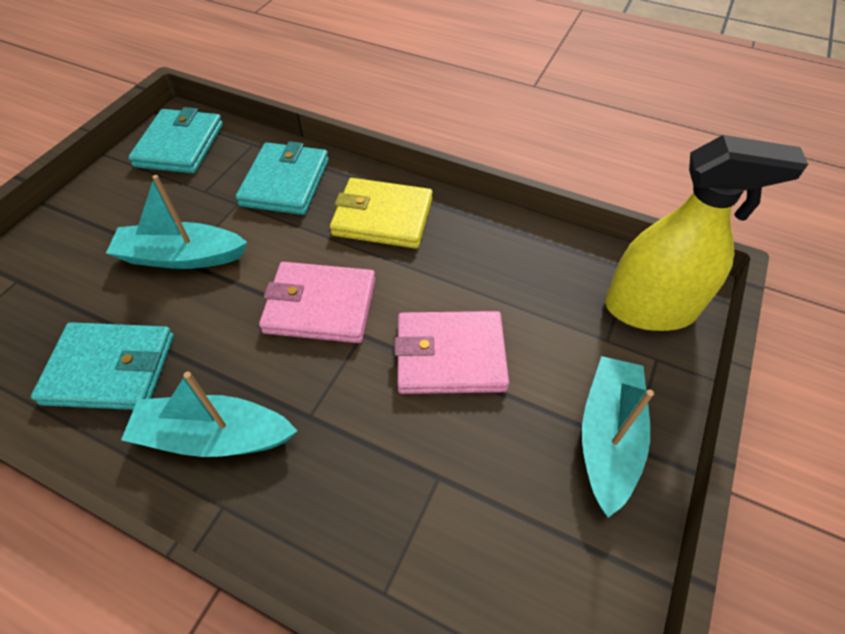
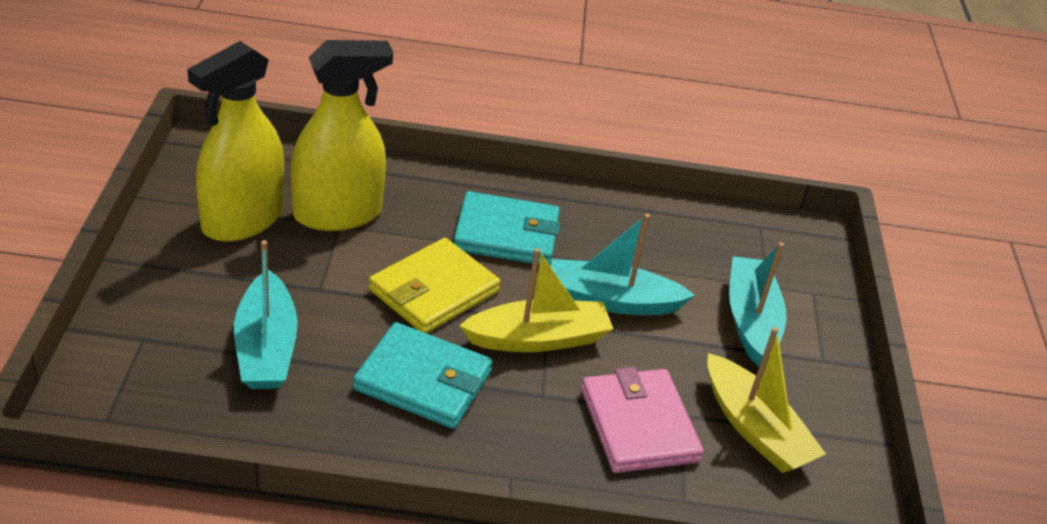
pink wallet: 2 -> 1
turquoise wallet: 3 -> 2
yellow boat: 0 -> 2
yellow spray bottle: 1 -> 2

